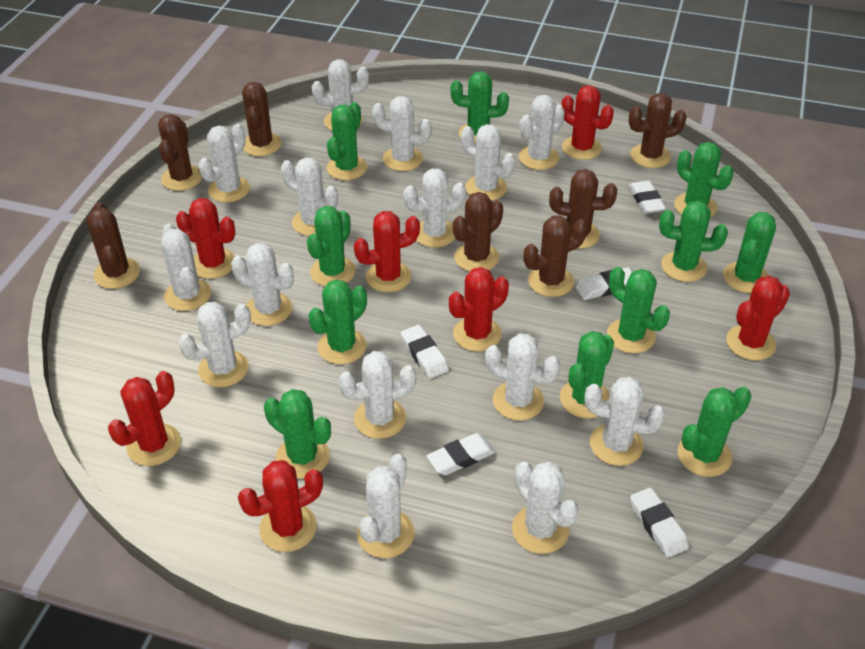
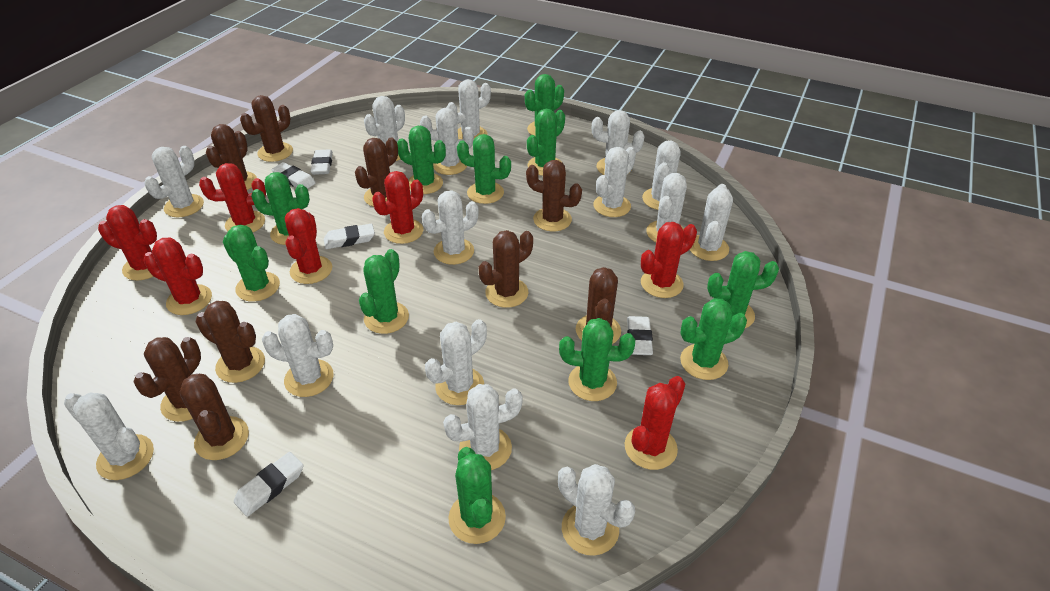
brown cactus: 7 -> 9

